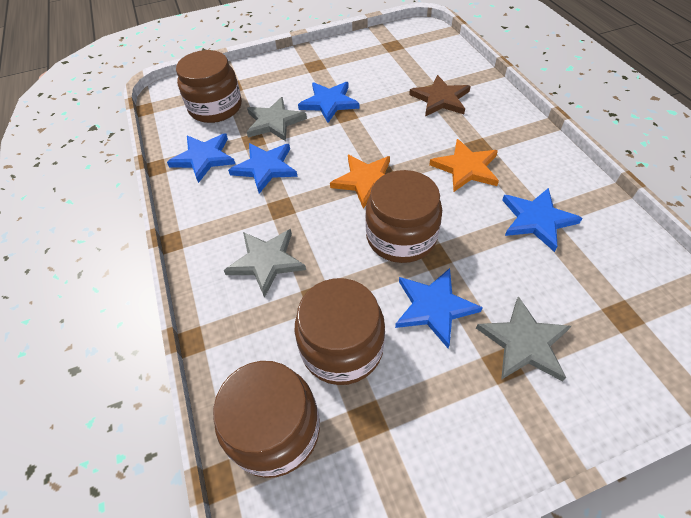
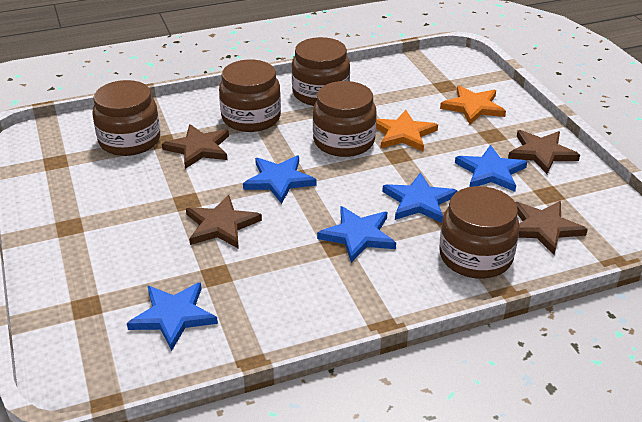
brown jar: 4 -> 5
brown star: 1 -> 4
grey star: 3 -> 0

